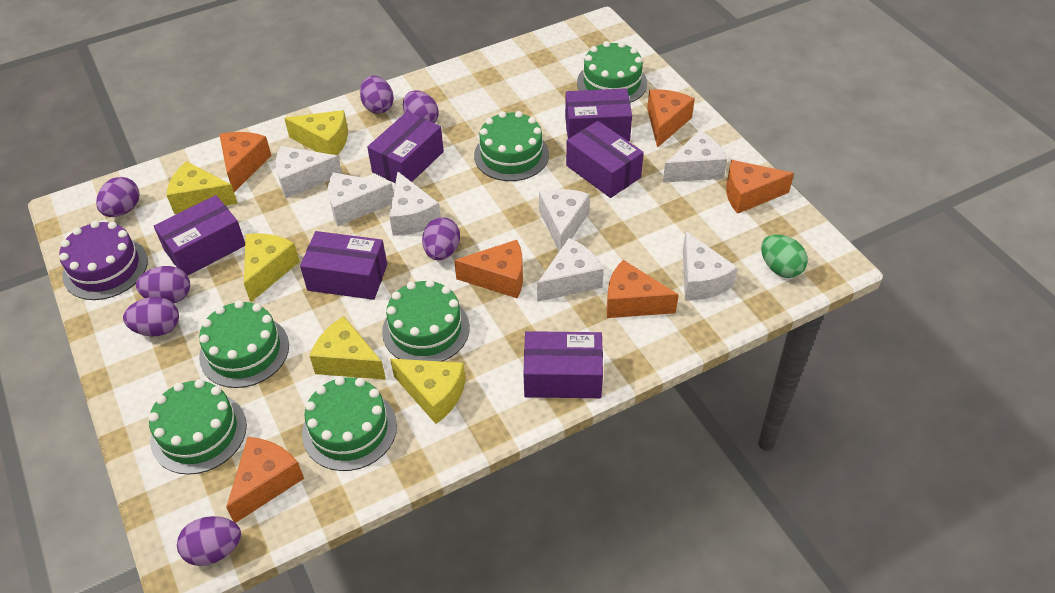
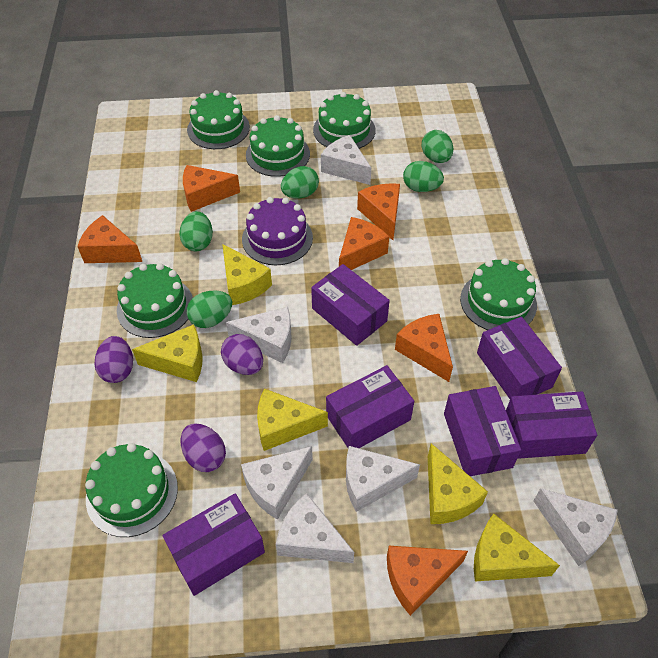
green egg: 1 -> 5
purple egg: 7 -> 3
white cheese: 7 -> 6

